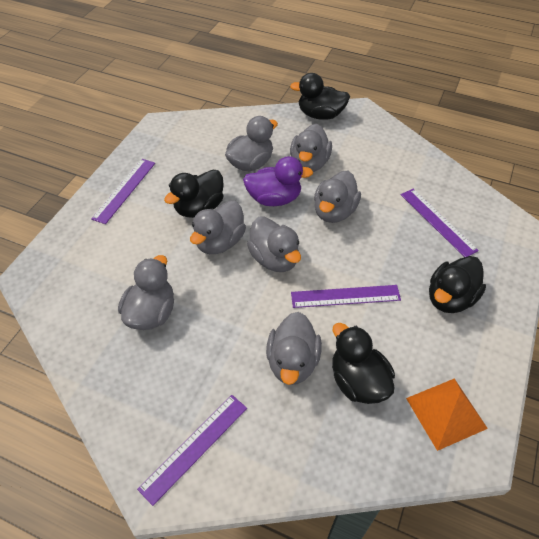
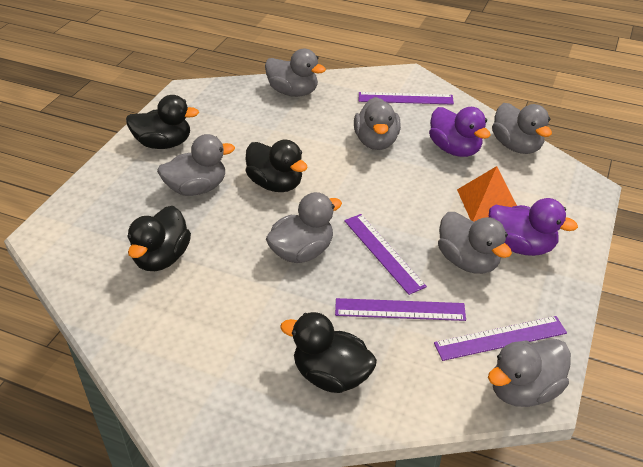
purple duck: 1 -> 2

